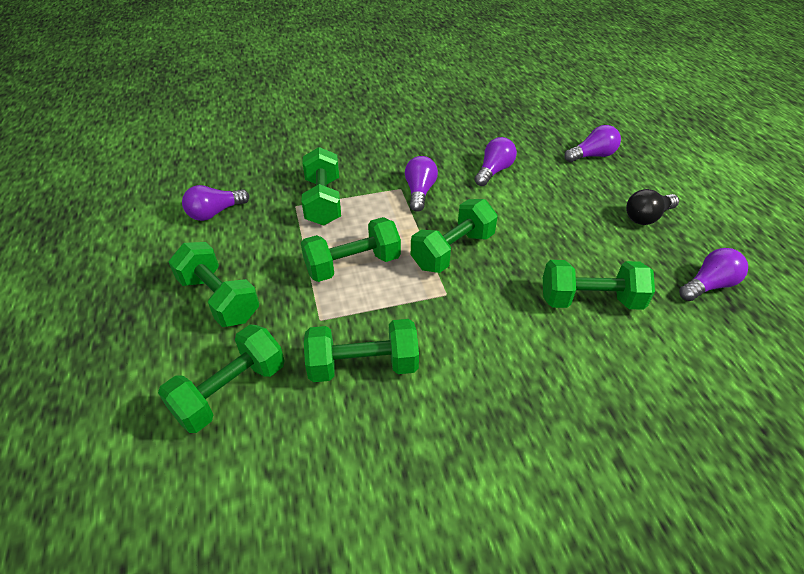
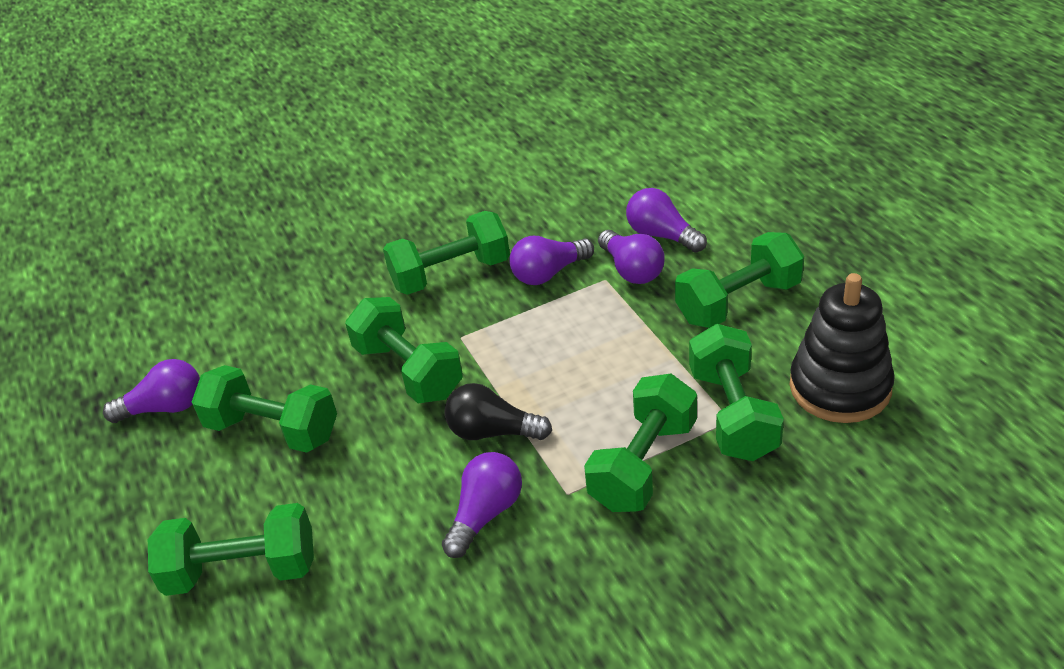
black stacking toy: 0 -> 1

